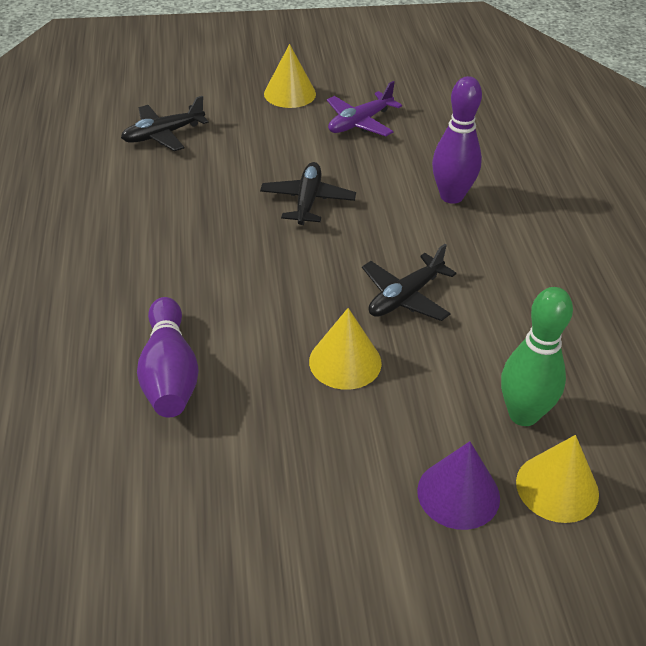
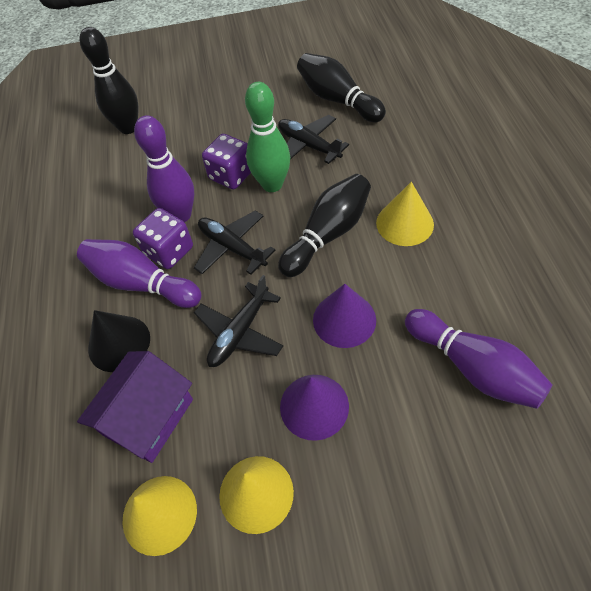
black bowling pin: 0 -> 3
black cone: 0 -> 1
purple bowling pin: 2 -> 3
purple cone: 1 -> 2
purple dice: 0 -> 2
purple house: 0 -> 1
purple plane: 1 -> 0

